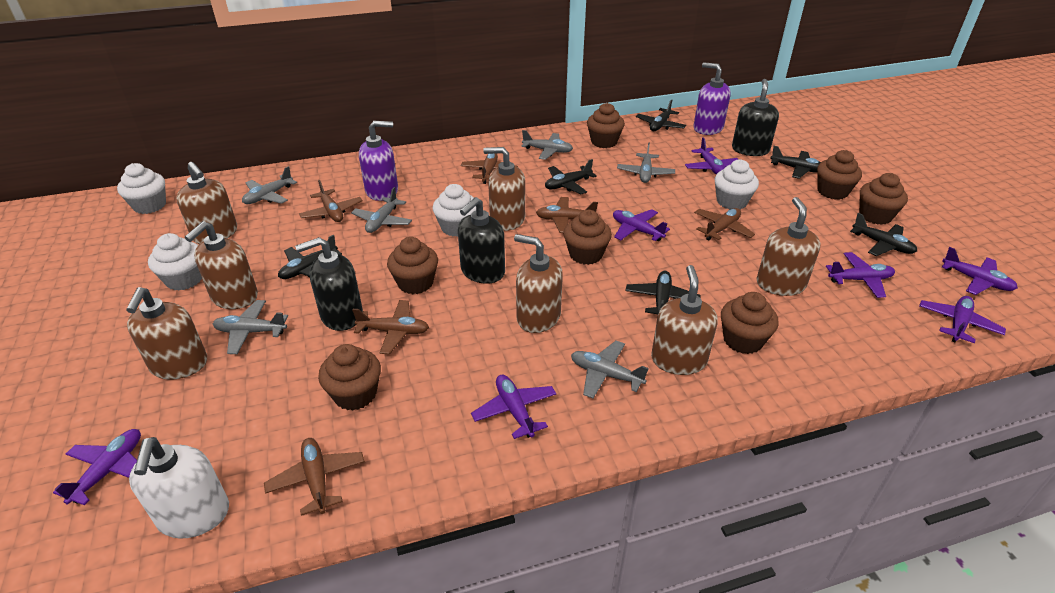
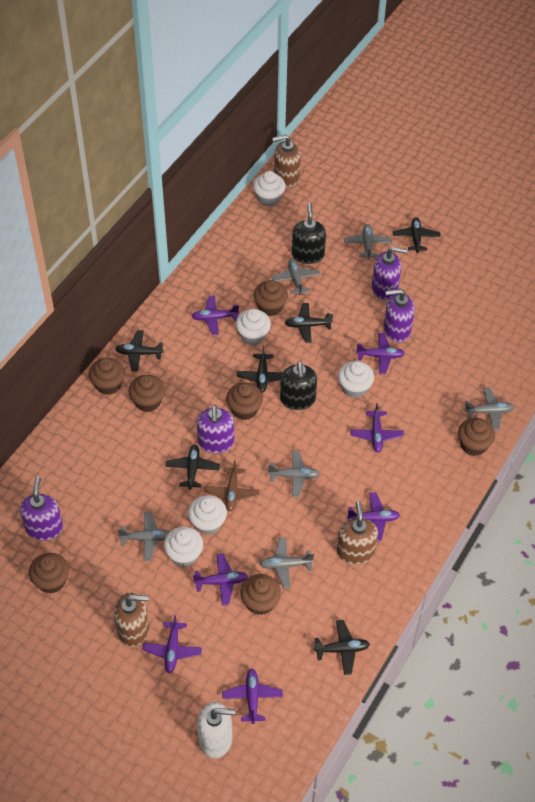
black soap dispenser: 3 -> 2
brown plane: 6 -> 1
brown soap dispenser: 7 -> 3
purple soap dispenser: 2 -> 4
white cupcake: 4 -> 5

